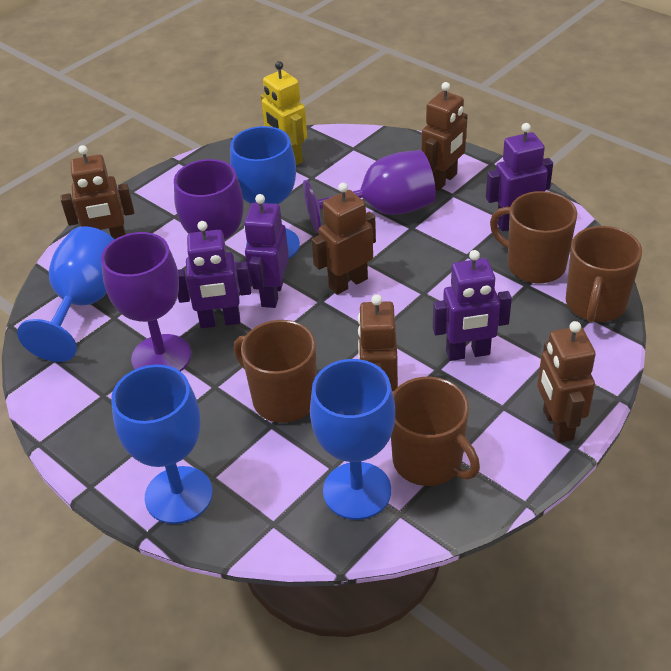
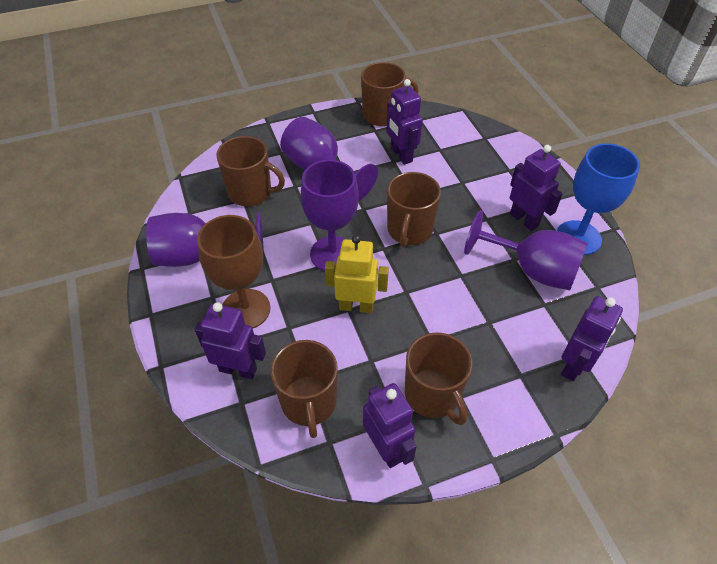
blue goblet: 4 -> 1
brown goblet: 0 -> 1
brown mug: 4 -> 5
brown robot: 5 -> 0
purple goblet: 3 -> 4
purple robot: 4 -> 5

